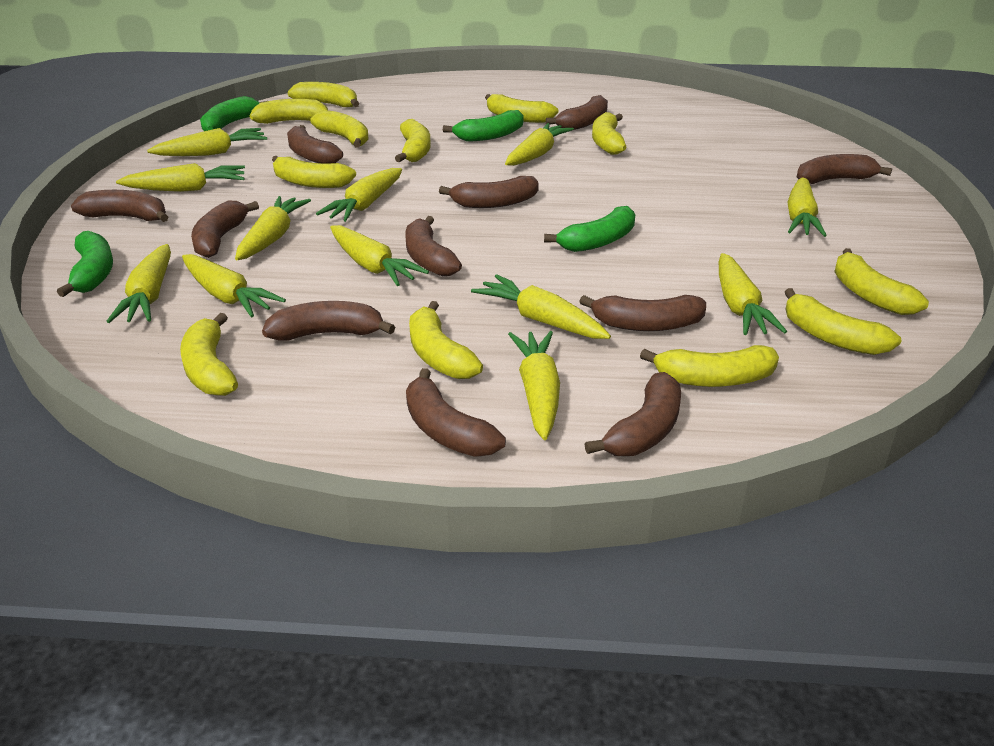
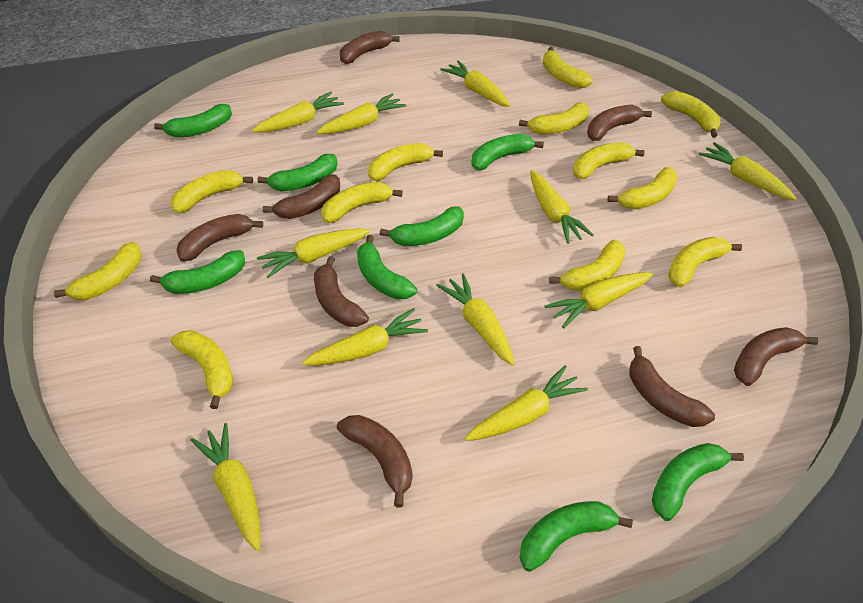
brown banana: 11 -> 8
green banana: 4 -> 8
yellow carrot: 12 -> 11

